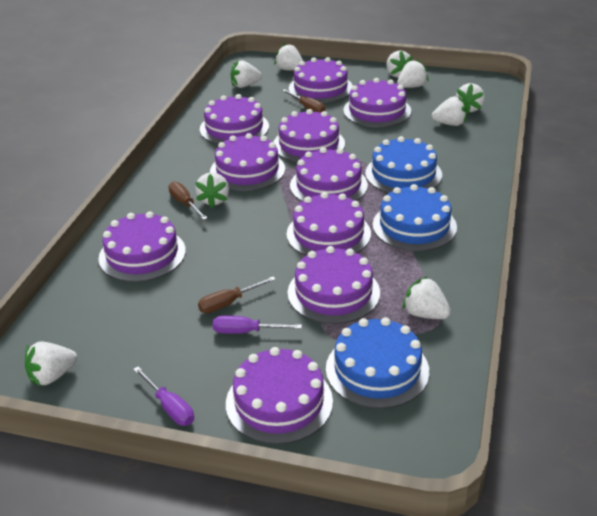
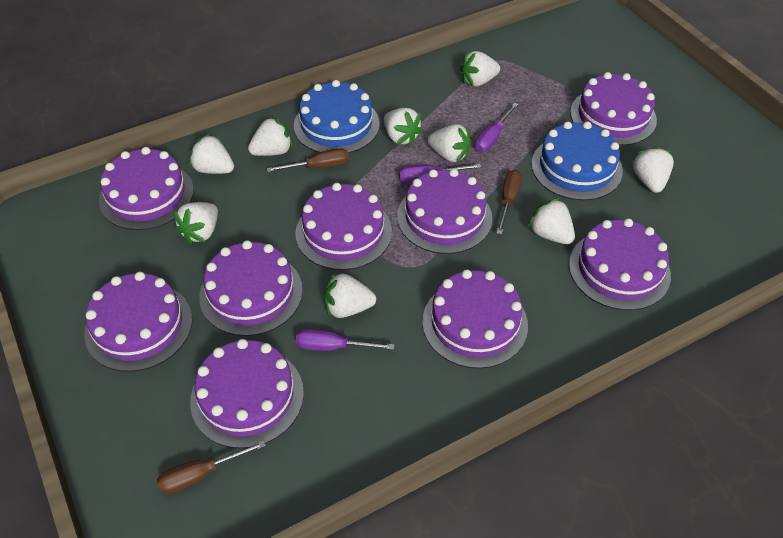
blue cake: 3 -> 2
purple cake: 10 -> 9
purple screwdriver: 2 -> 3

